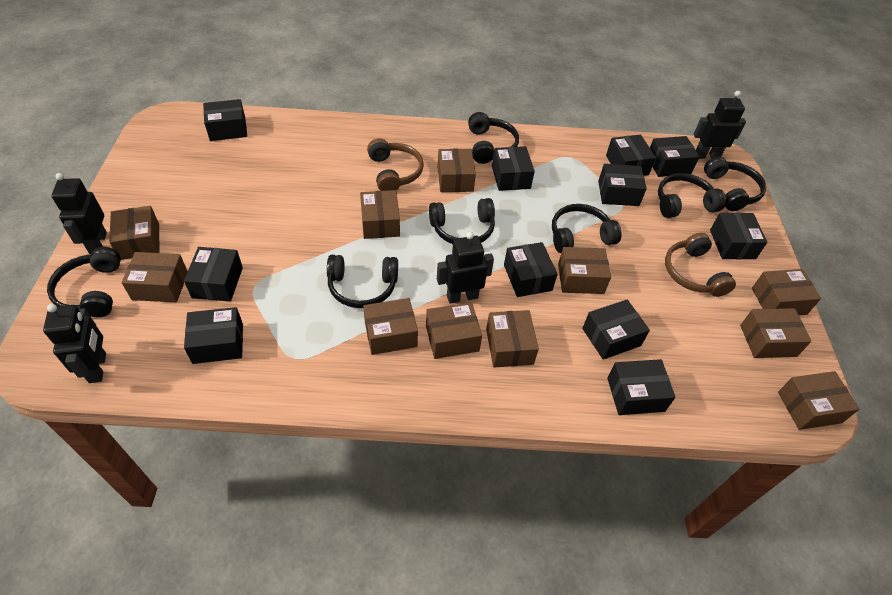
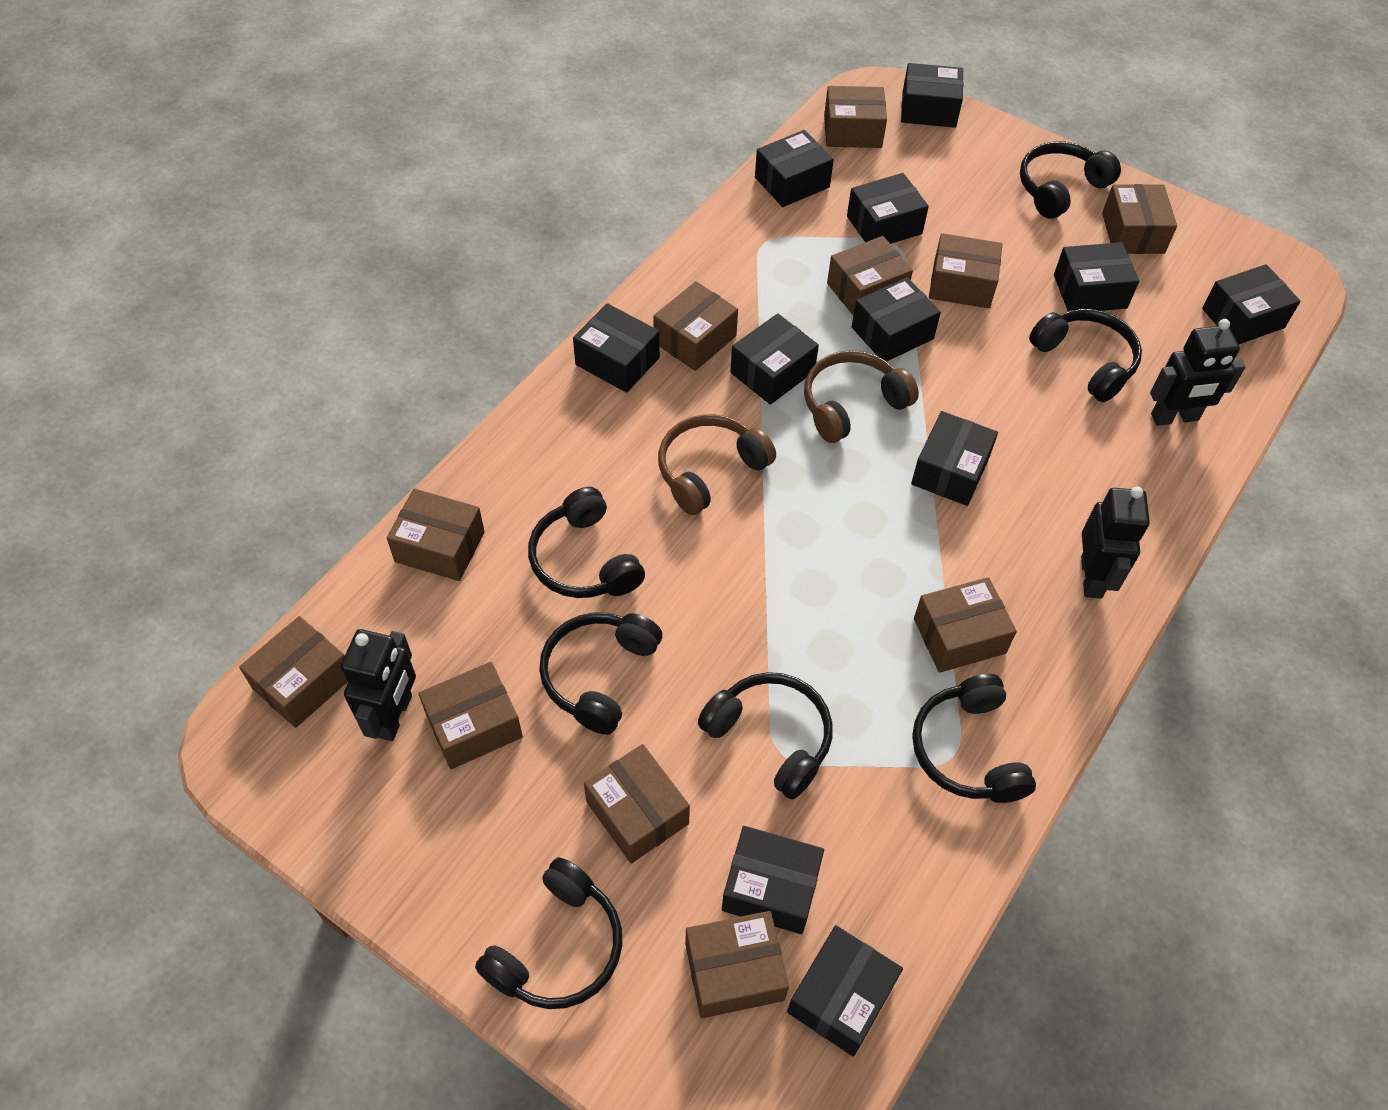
black robot: 4 -> 3

